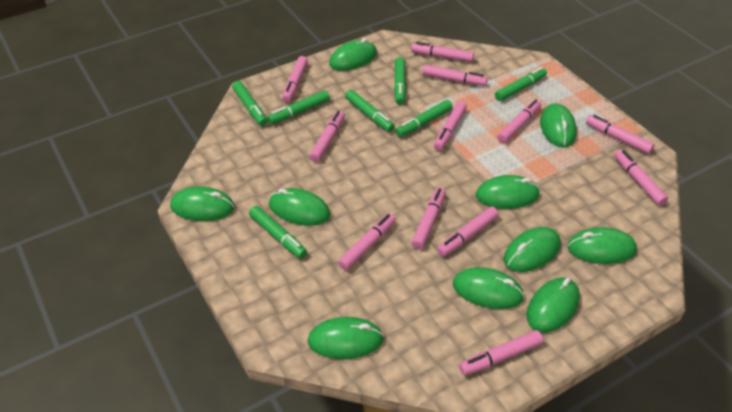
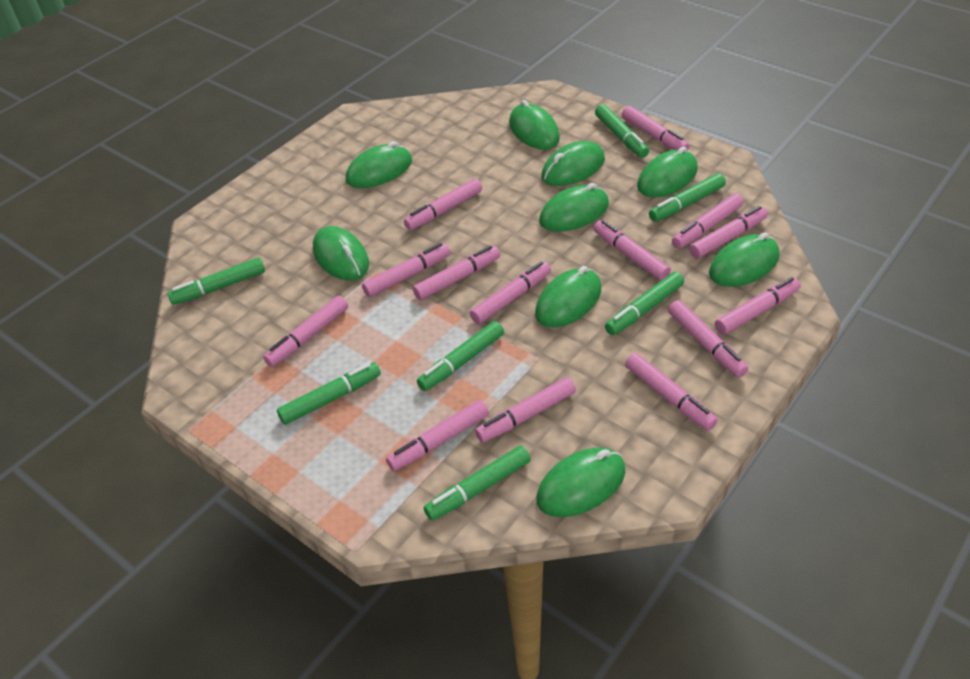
green mouse: 10 -> 9
pink marker: 12 -> 14

